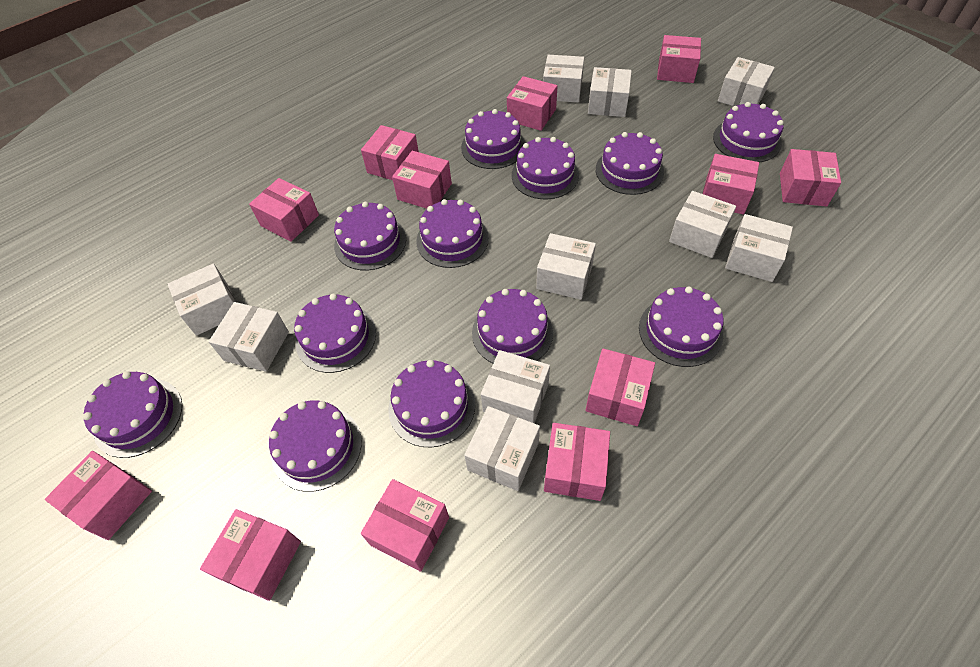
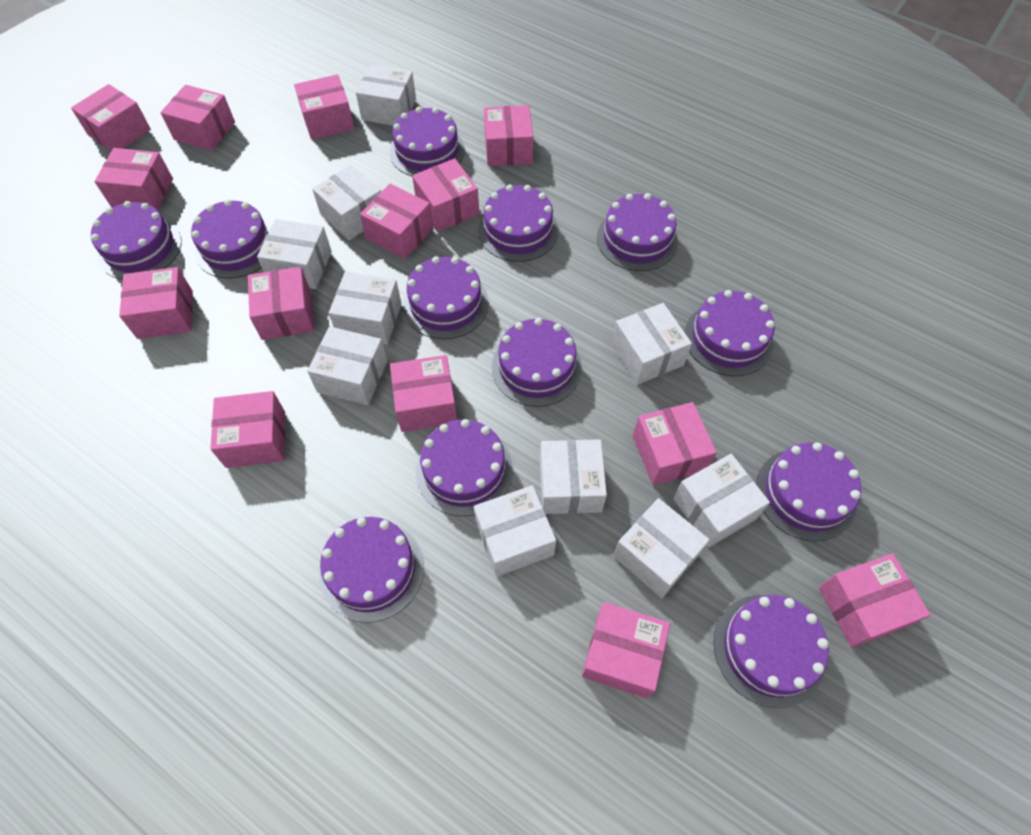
pink box: 12 -> 14

